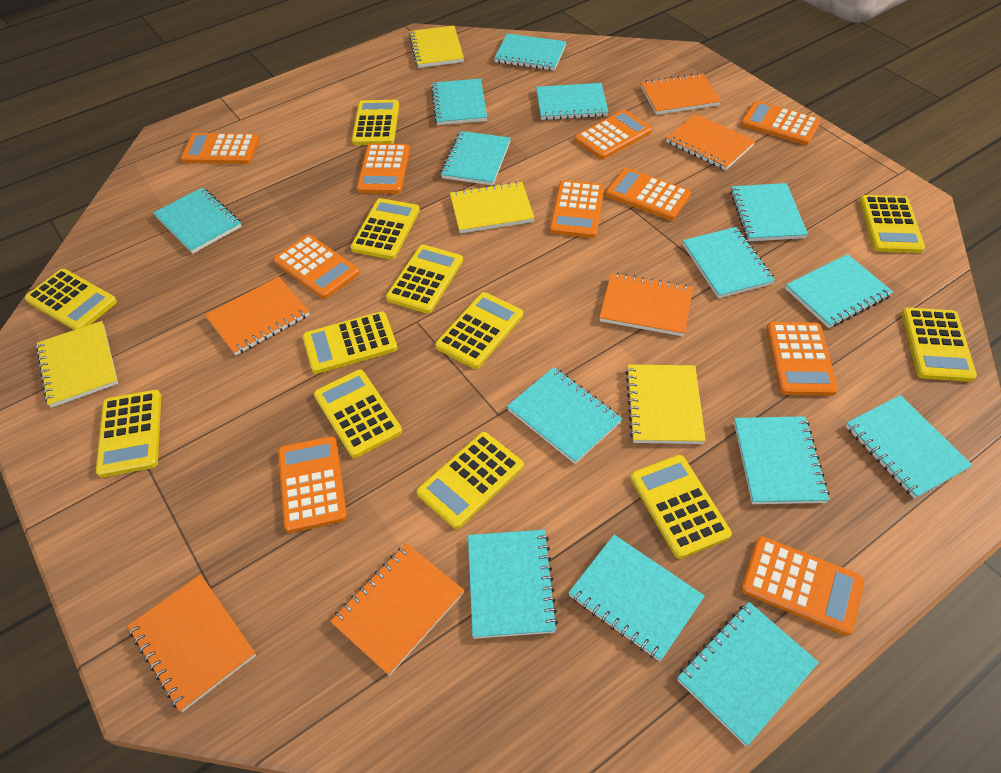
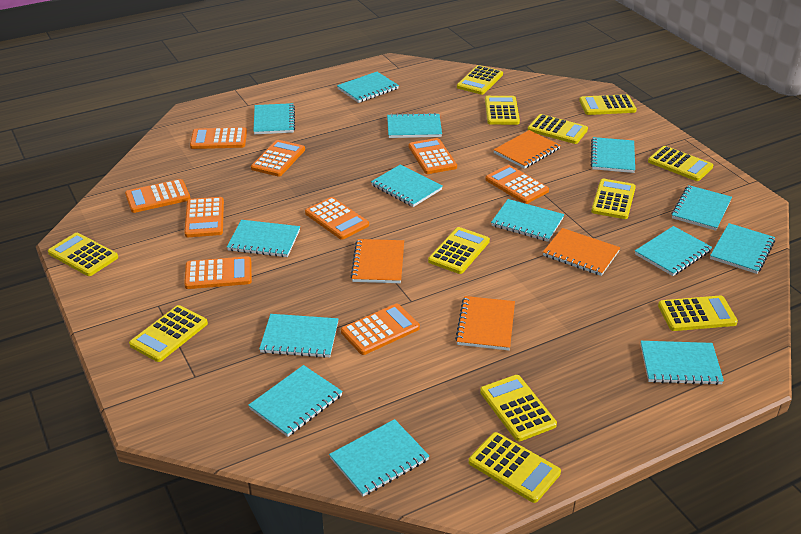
orange calculator: 10 -> 9
orange notebook: 6 -> 4
yellow notebook: 4 -> 0

